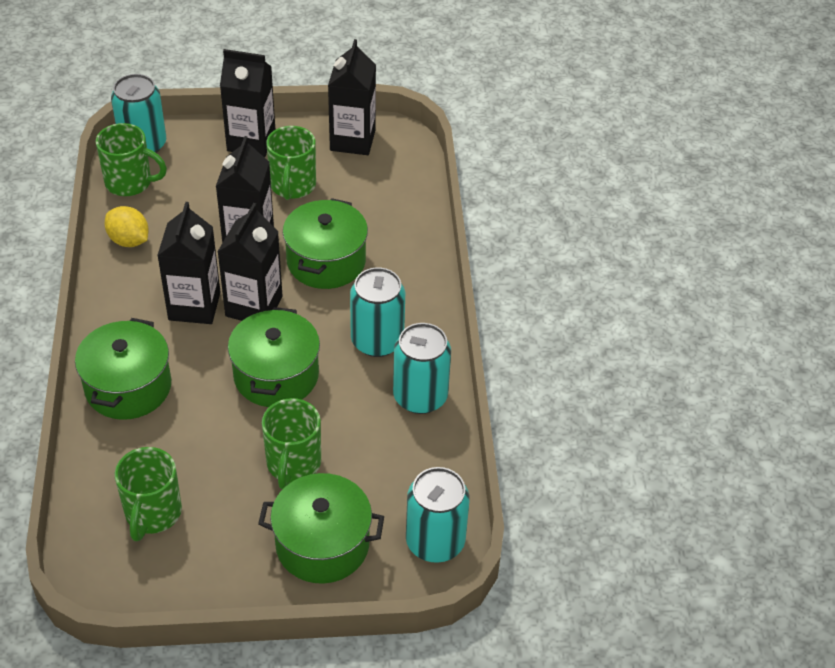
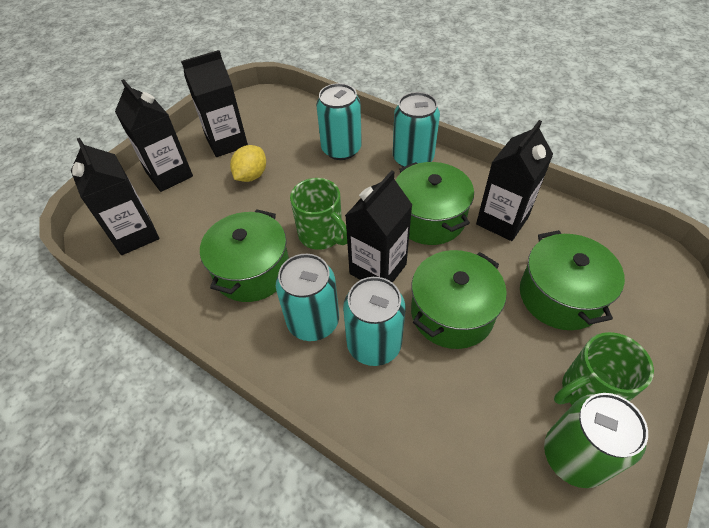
green can: 0 -> 1
green mug: 4 -> 2

